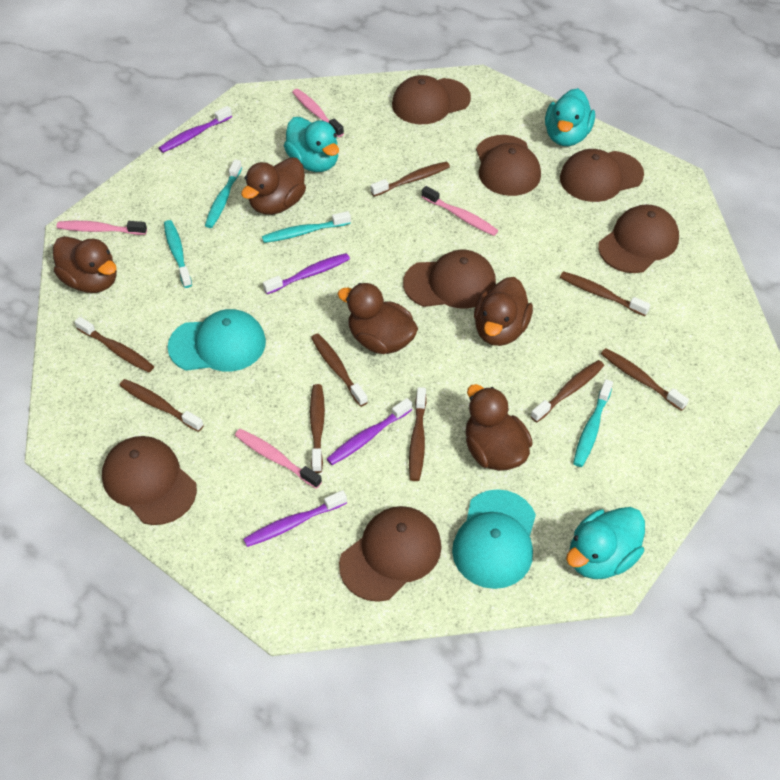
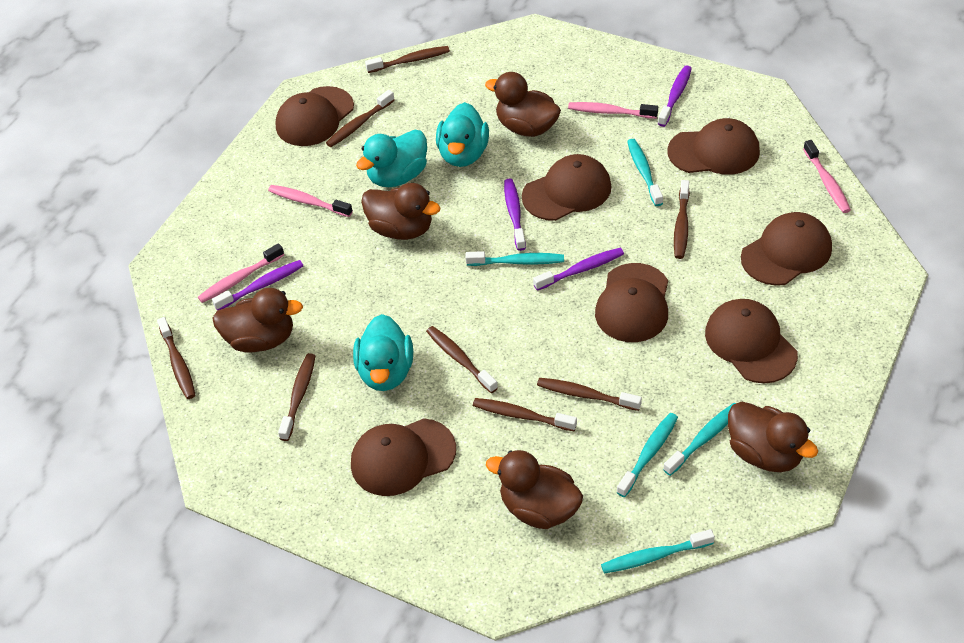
brown toothbrush: 9 -> 8
turquoise cap: 2 -> 0
turquoise toothbrush: 4 -> 5

